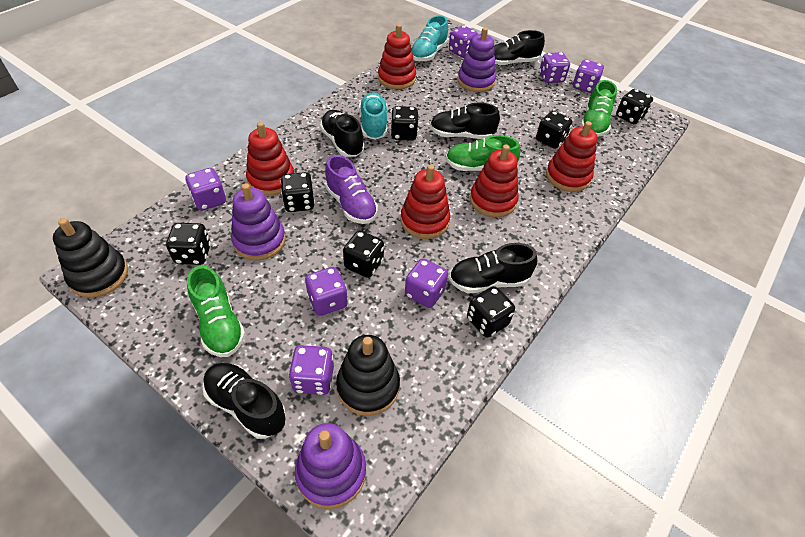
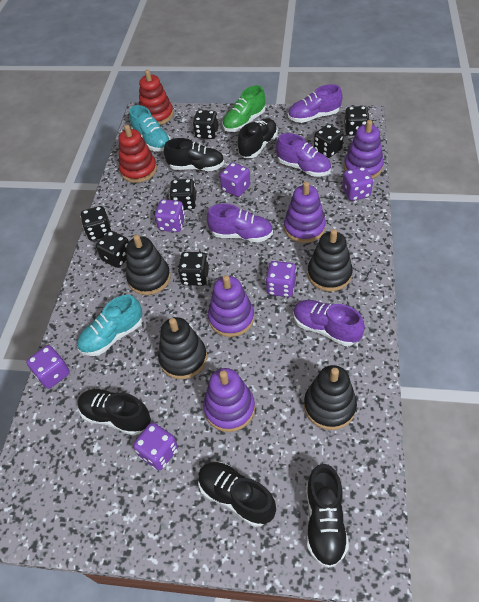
black stacking toy: 2 -> 4
green shoe: 3 -> 1
purple dice: 7 -> 6
purple shoe: 1 -> 4
purple stacking toy: 3 -> 4
red stacking toy: 5 -> 2

